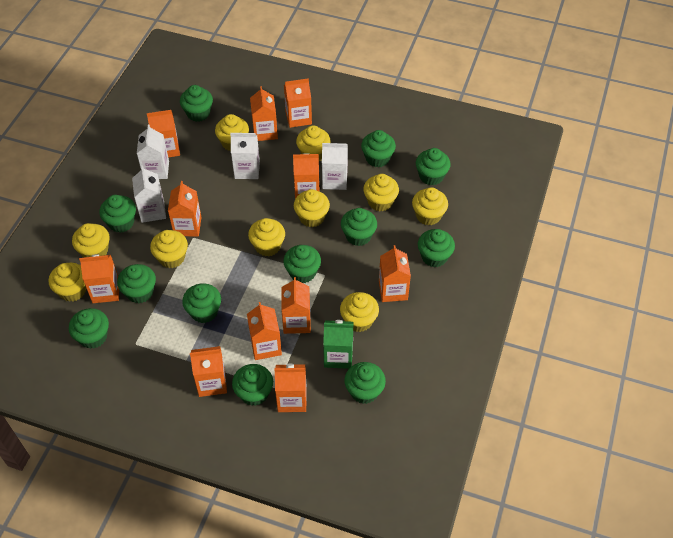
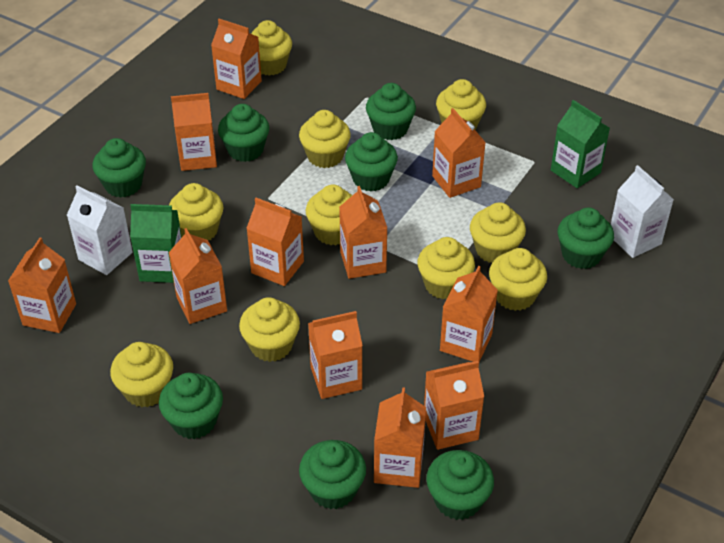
green carton: 1 -> 2
green cupcake: 12 -> 8
white carton: 4 -> 2

